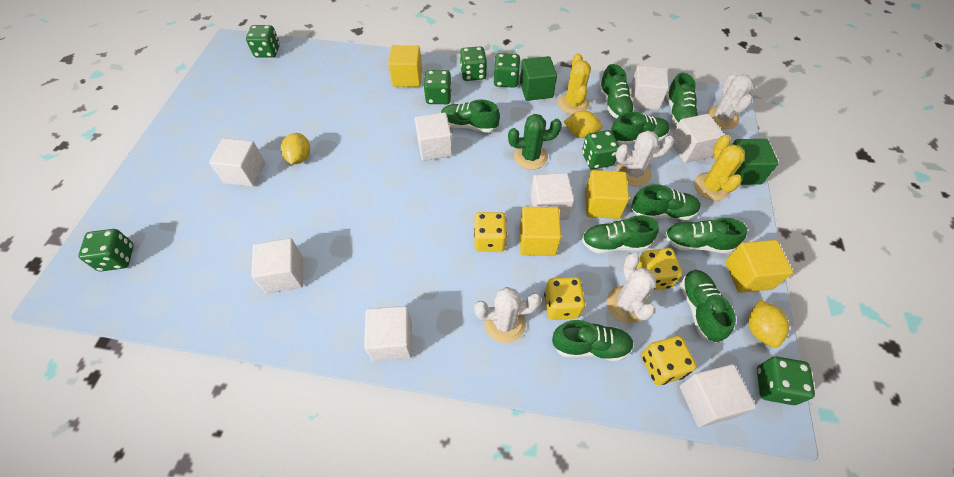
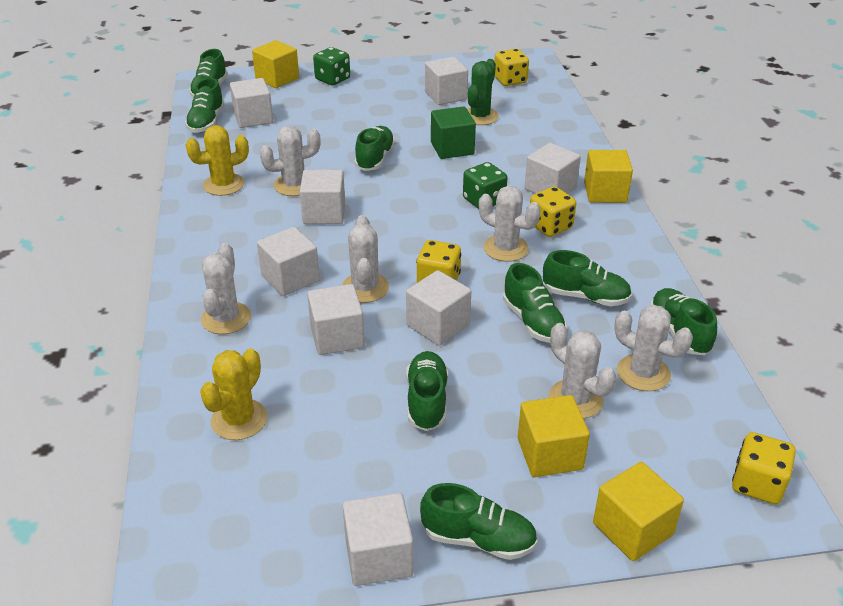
green cube: 2 -> 1
green dice: 7 -> 2
green shoe: 9 -> 8
white cactus: 4 -> 6
yellow lemon: 3 -> 0

